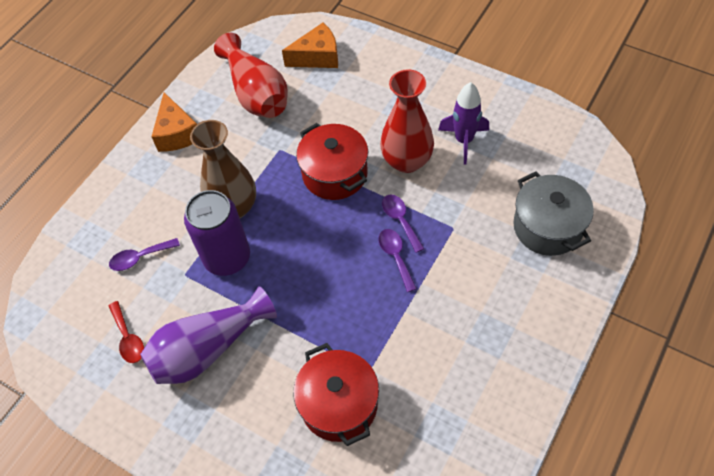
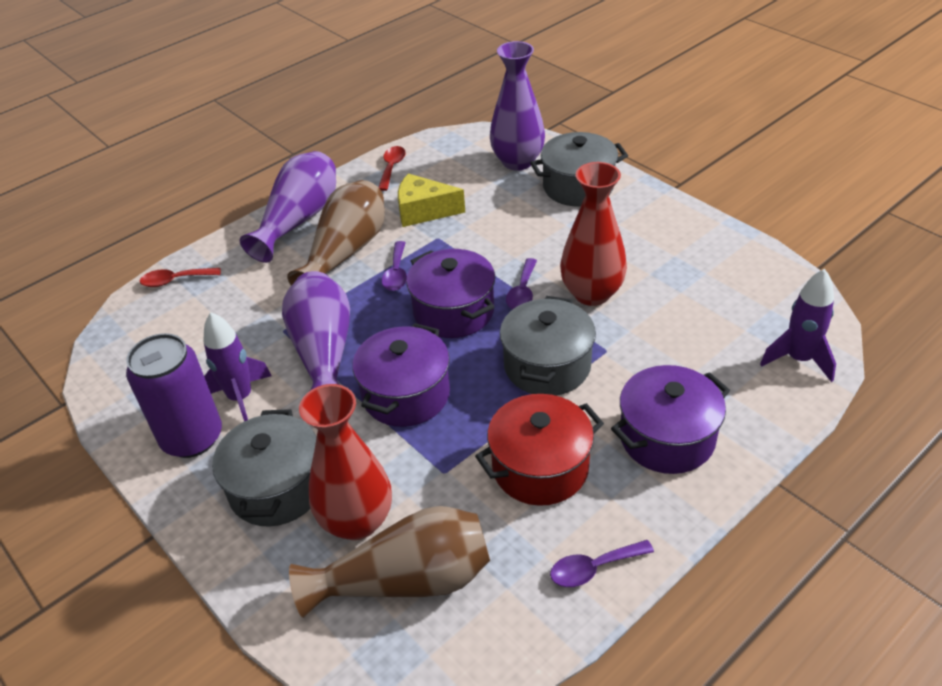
brown vase: 1 -> 2
grey pot: 1 -> 3
orange cheese: 2 -> 0
purple pot: 0 -> 3
purple rocket: 1 -> 2
purple vase: 1 -> 3
red pot: 2 -> 1
red spoon: 1 -> 2
yellow cheese: 0 -> 1

